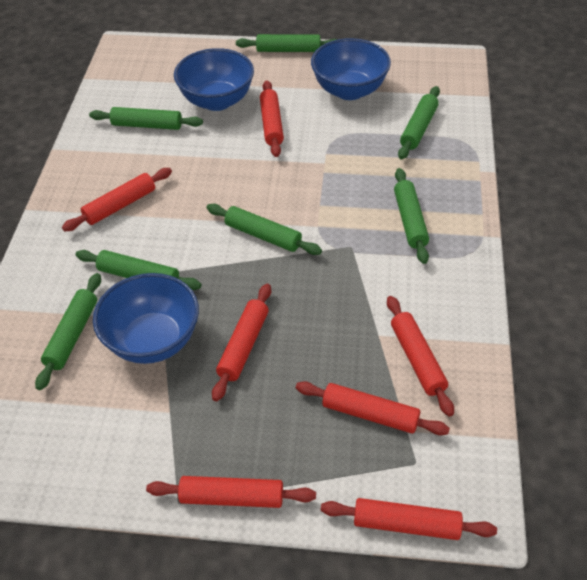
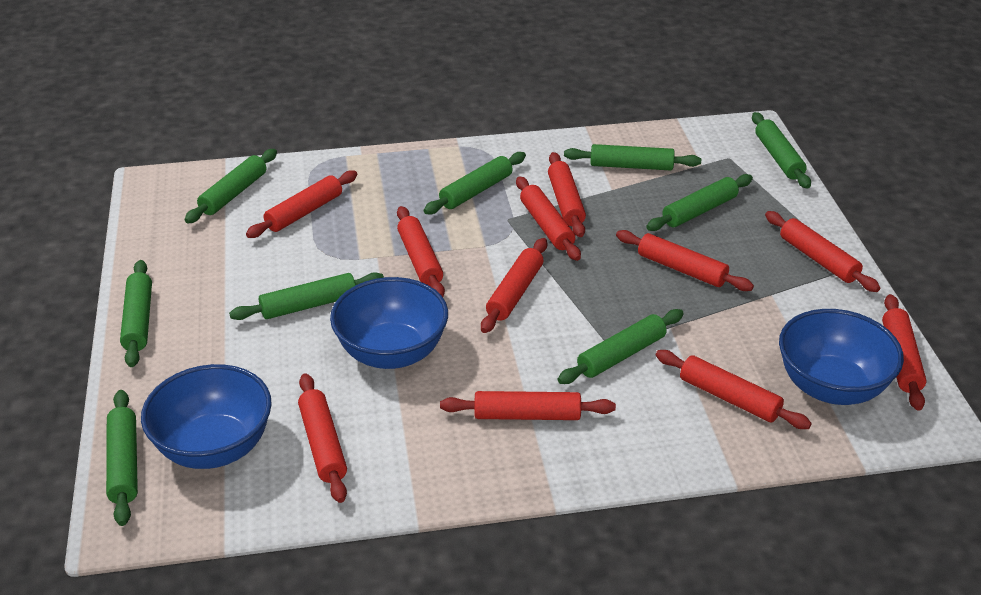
green rolling pin: 7 -> 9
red rolling pin: 7 -> 11

